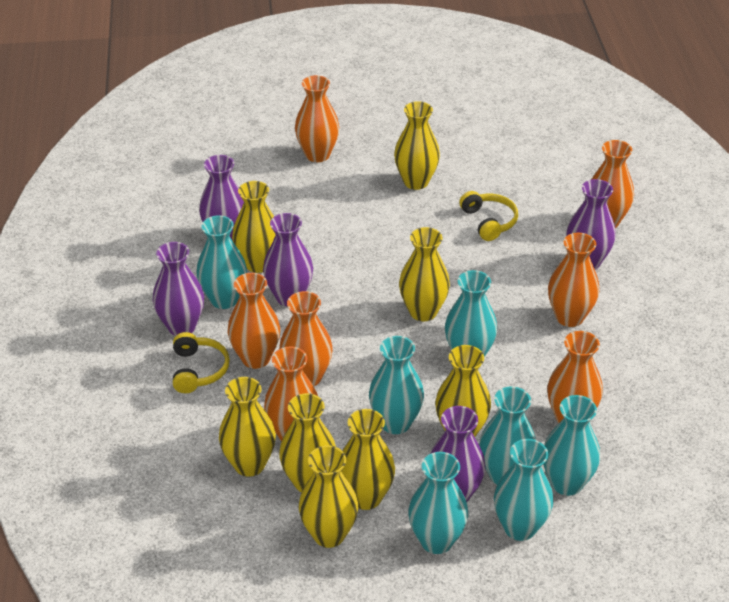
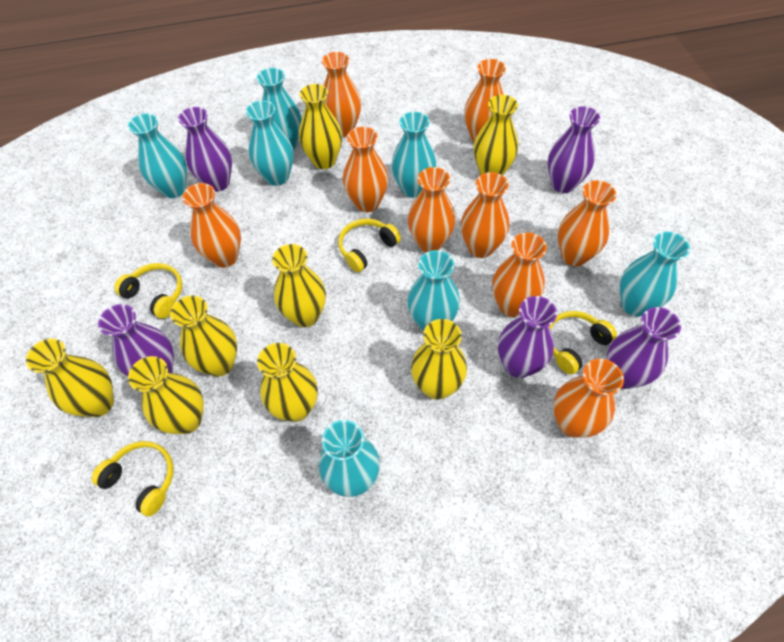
orange vase: 7 -> 9
yellow headphones: 2 -> 4

